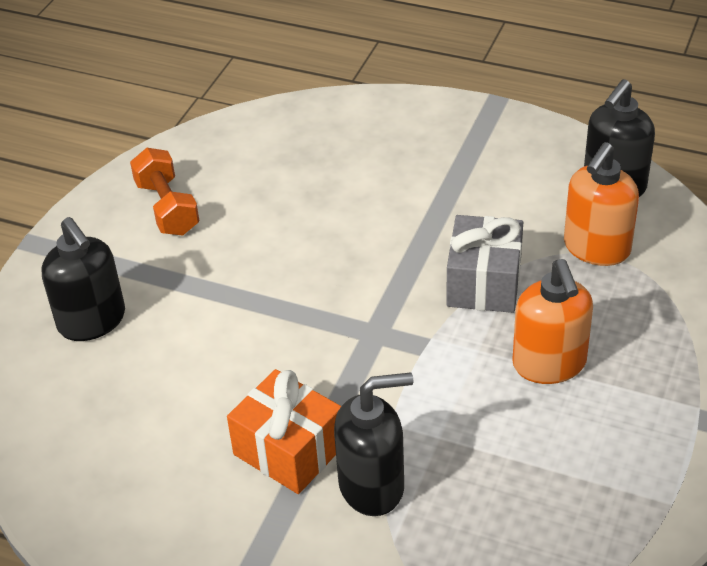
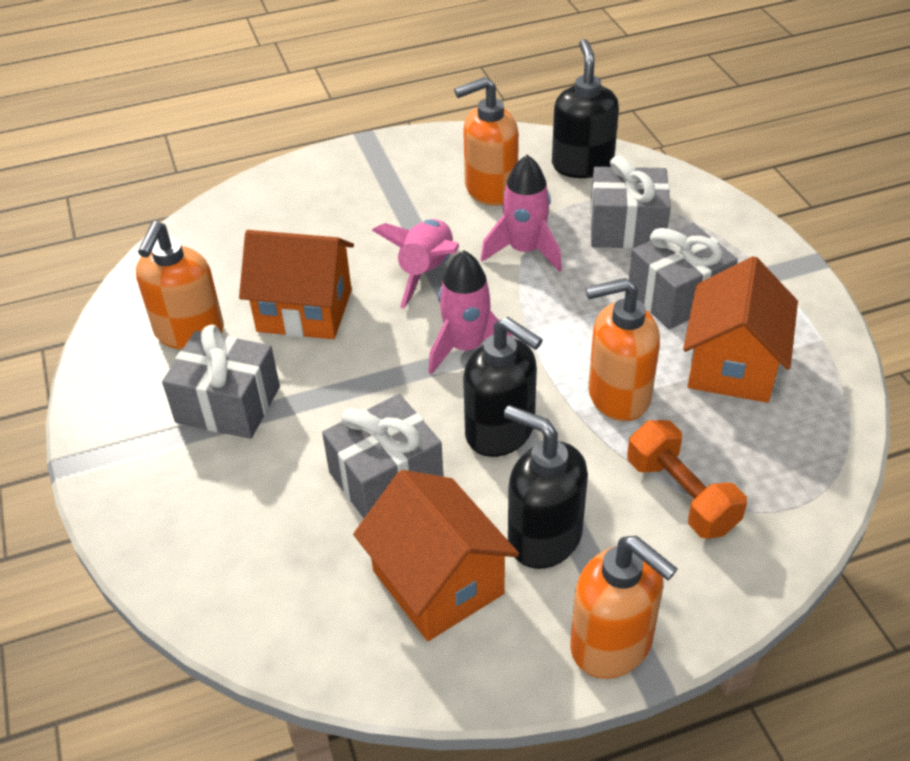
grey gift: 1 -> 4
orange gift: 1 -> 0
orange house: 0 -> 3
orange soap dispenser: 2 -> 4
pink rocket: 0 -> 3

